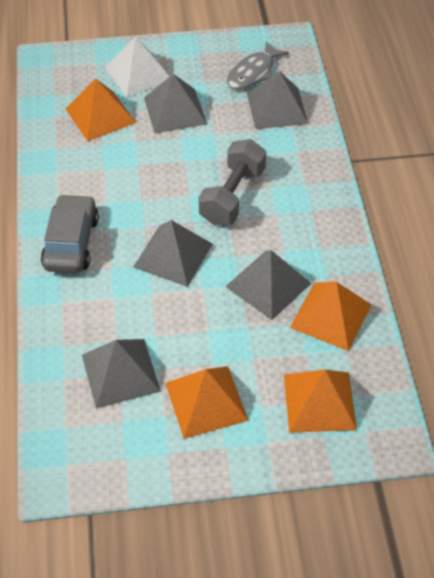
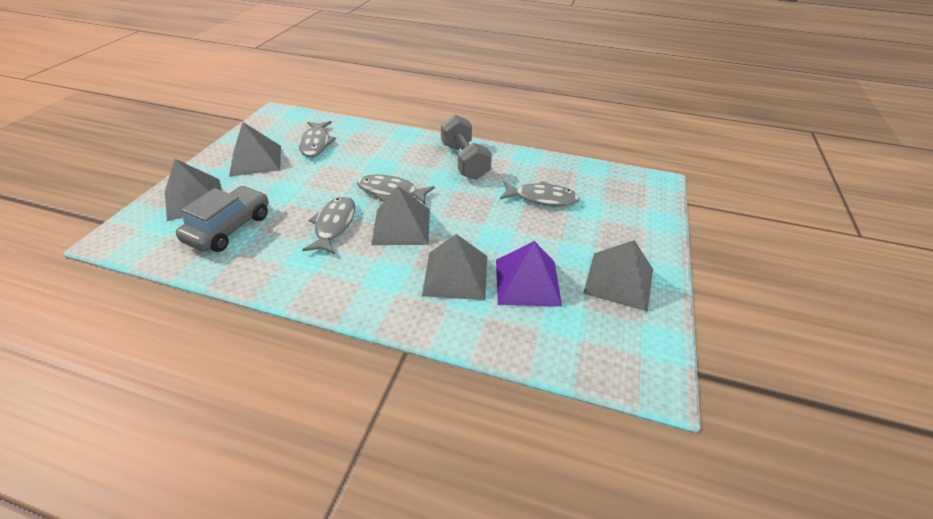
grey fish: 1 -> 4
orange pyramid: 4 -> 0
purple pyramid: 0 -> 1
white pyramid: 1 -> 0

